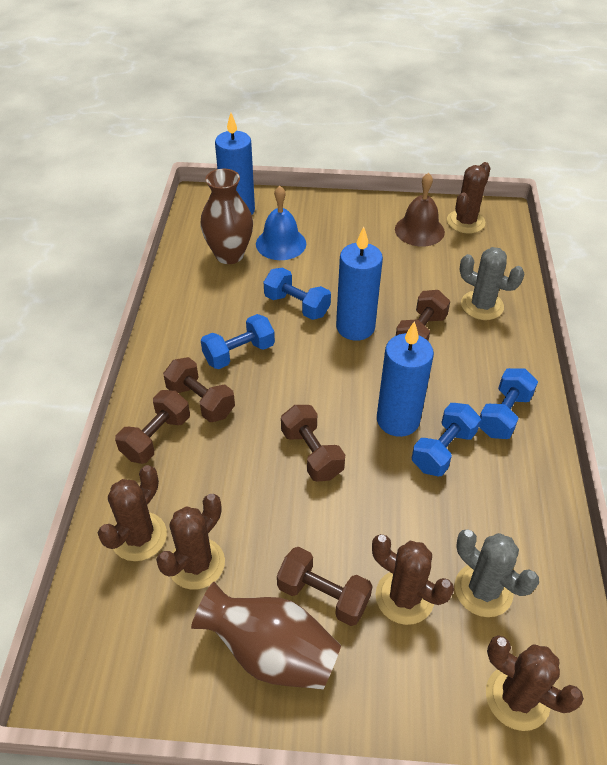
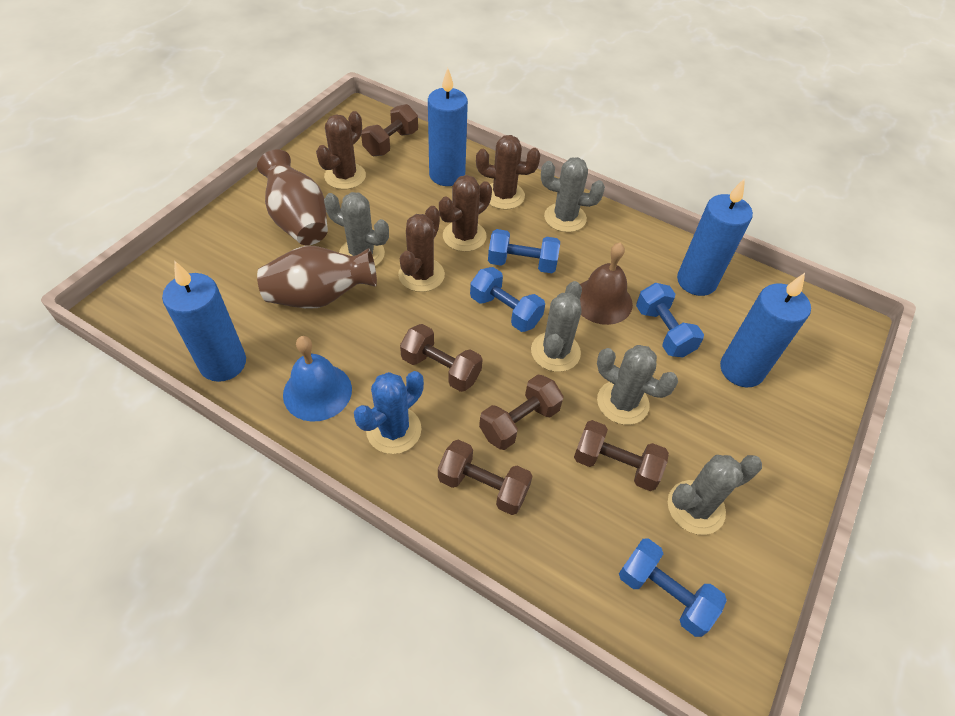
blue cactus: 0 -> 1
blue candle: 3 -> 4
brown cactus: 5 -> 4
grey cactus: 2 -> 5

